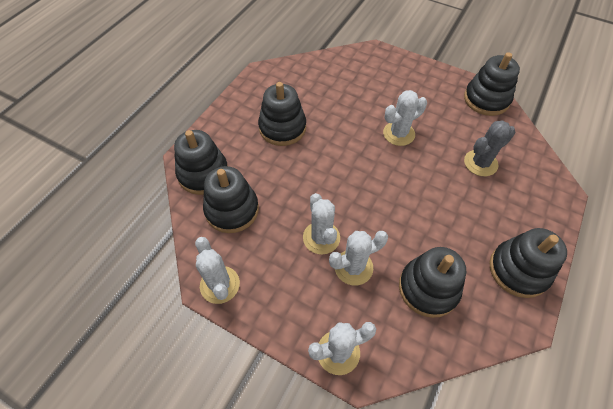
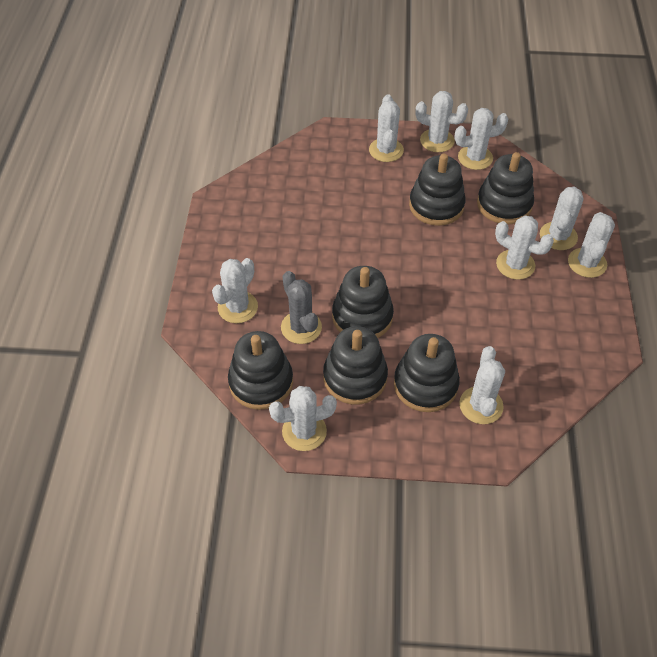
white cactus: 5 -> 9

